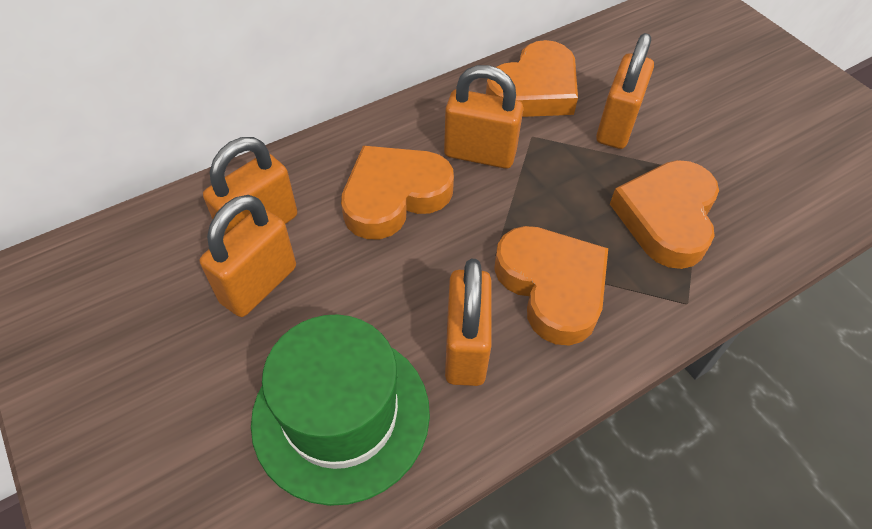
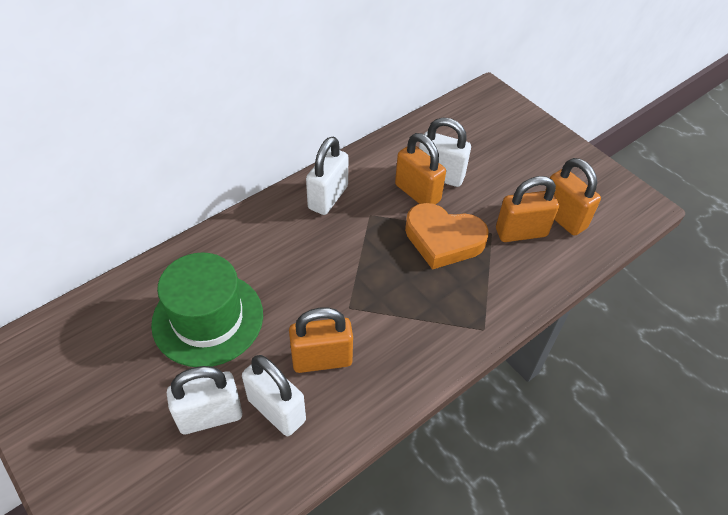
orange heart: 4 -> 1
orange padlock: 5 -> 4
white padlock: 0 -> 4

